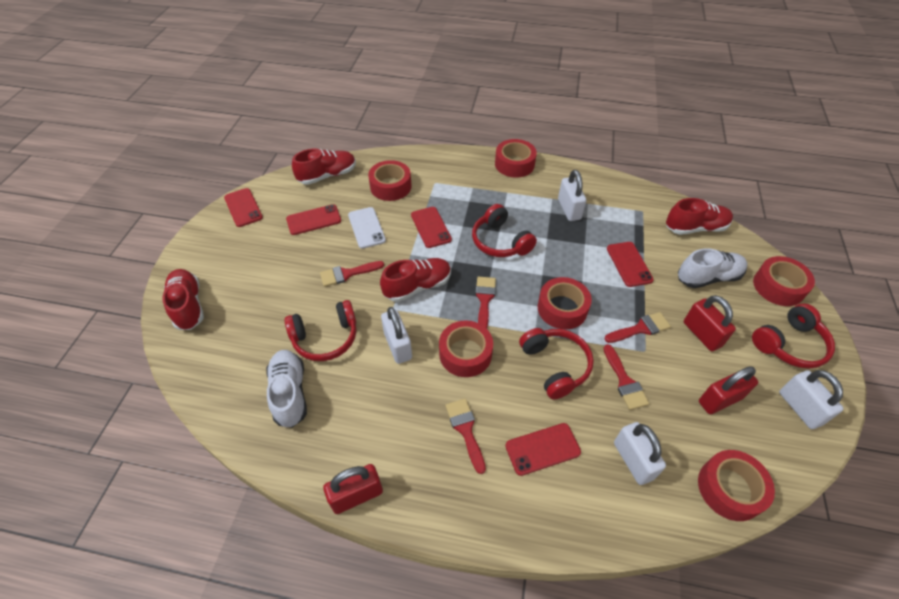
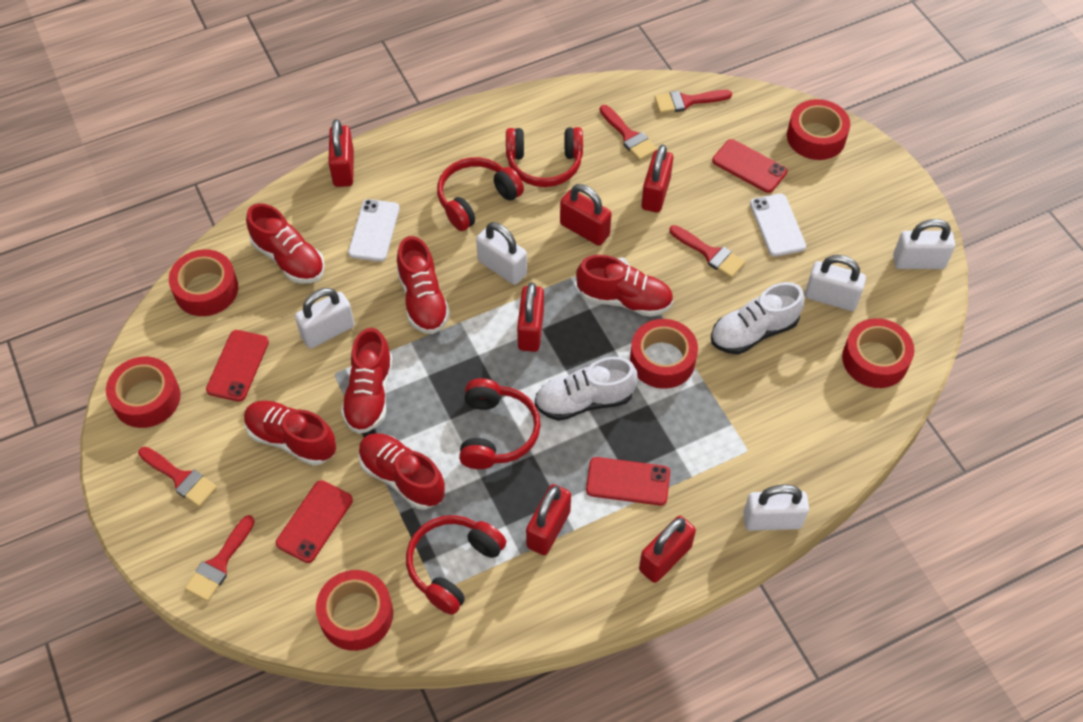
red padlock: 3 -> 6
red phone: 5 -> 4
red shoe: 4 -> 6
white padlock: 4 -> 5
white phone: 1 -> 2

